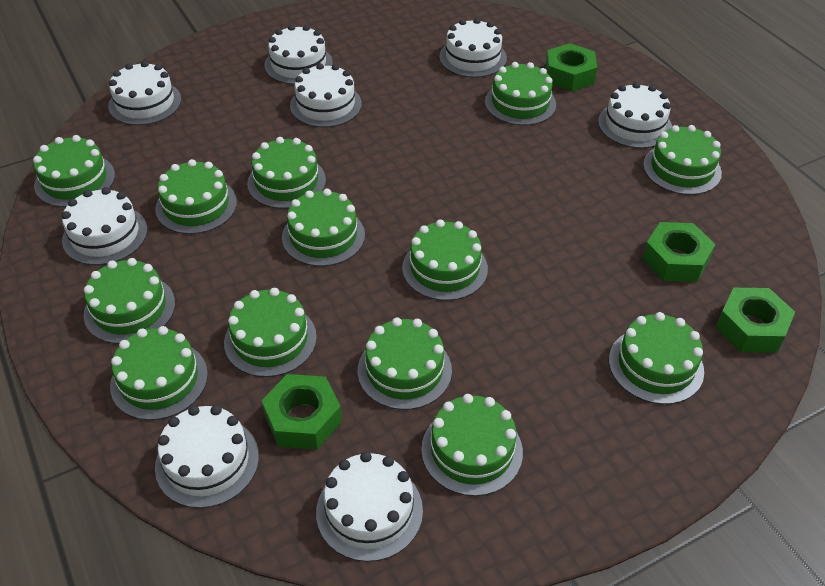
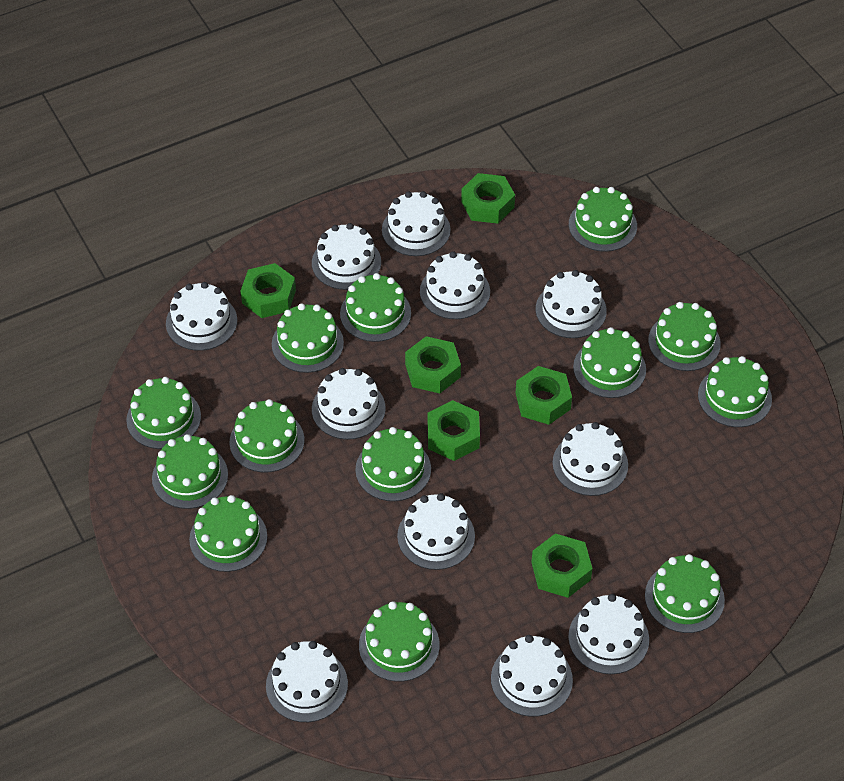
green nut: 4 -> 6
white cake: 8 -> 11

